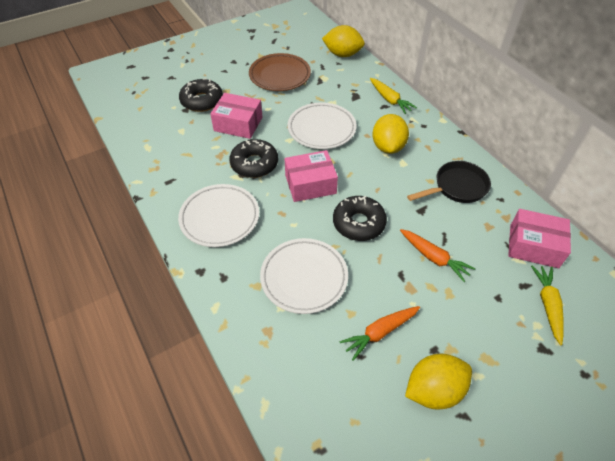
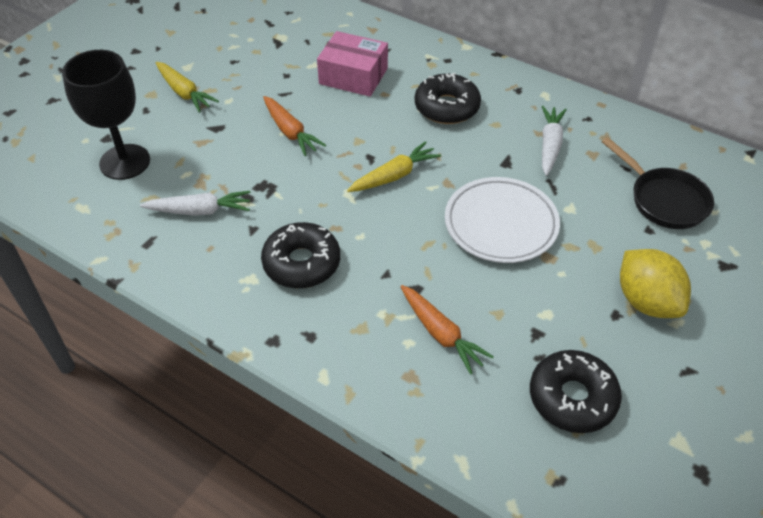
black goblet: 0 -> 1
brown plate: 1 -> 0
pink box: 3 -> 1
white carrot: 0 -> 2
white plate: 3 -> 1
yellow lemon: 3 -> 1

